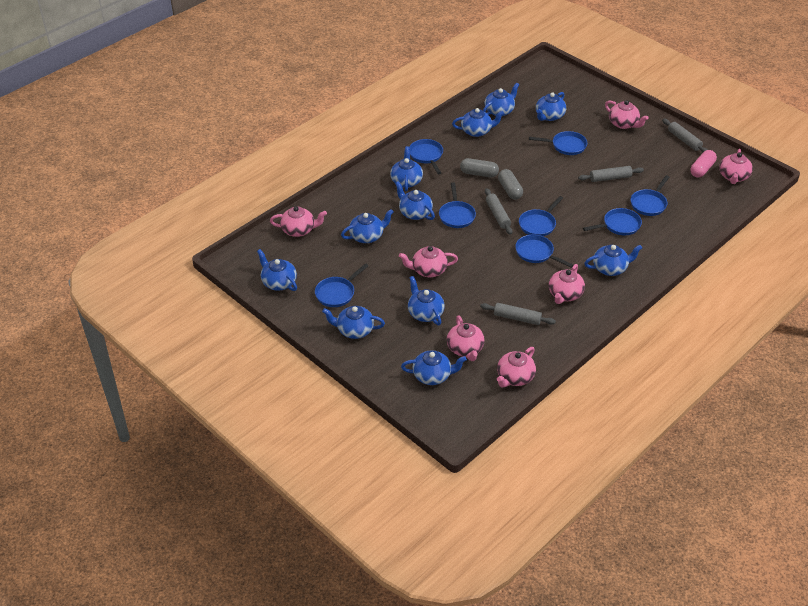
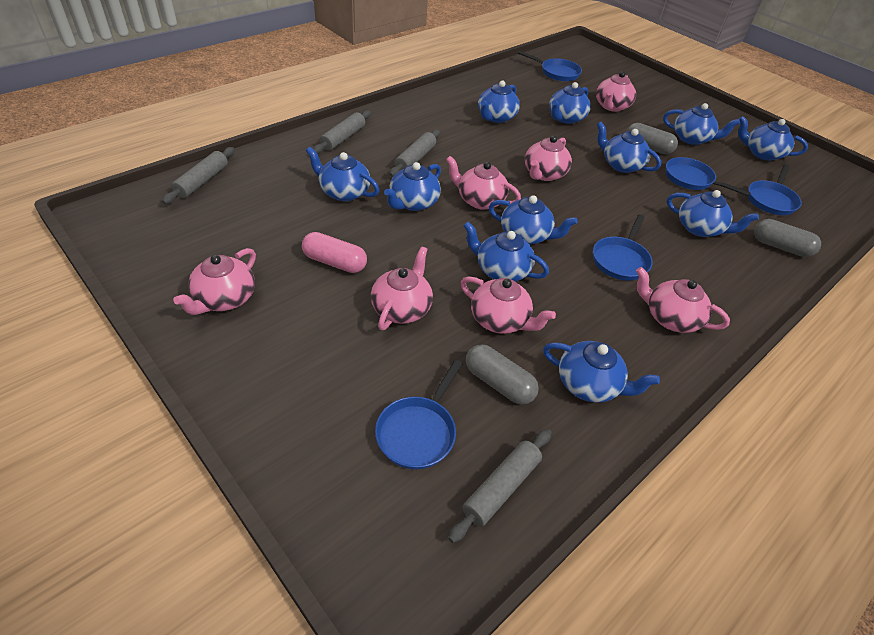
blue pan: 8 -> 5
grey capsule: 2 -> 3

